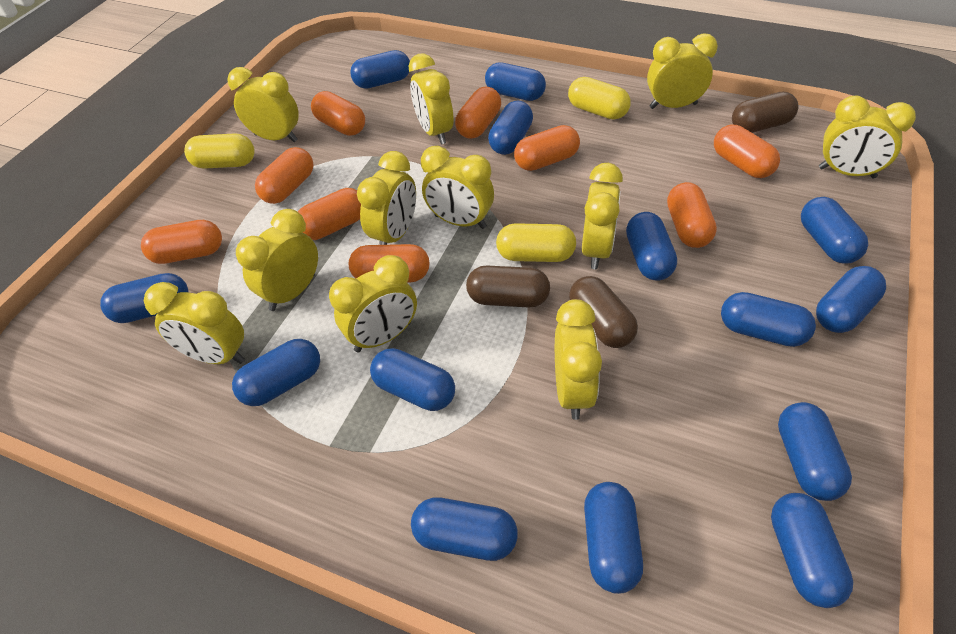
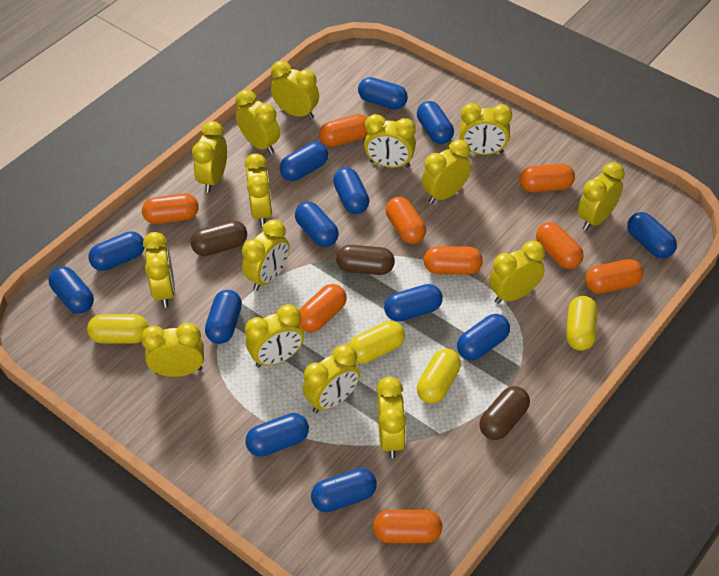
blue capsule: 14 -> 13
yellow capsule: 3 -> 4
yellow clock: 11 -> 15

